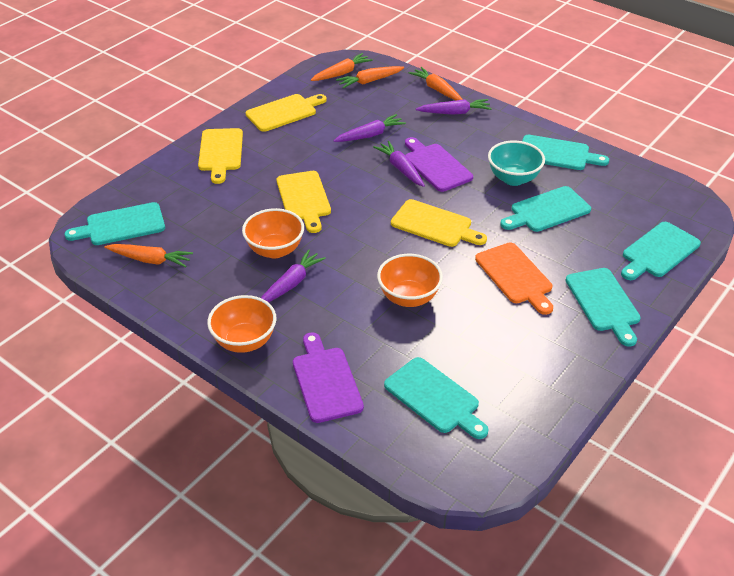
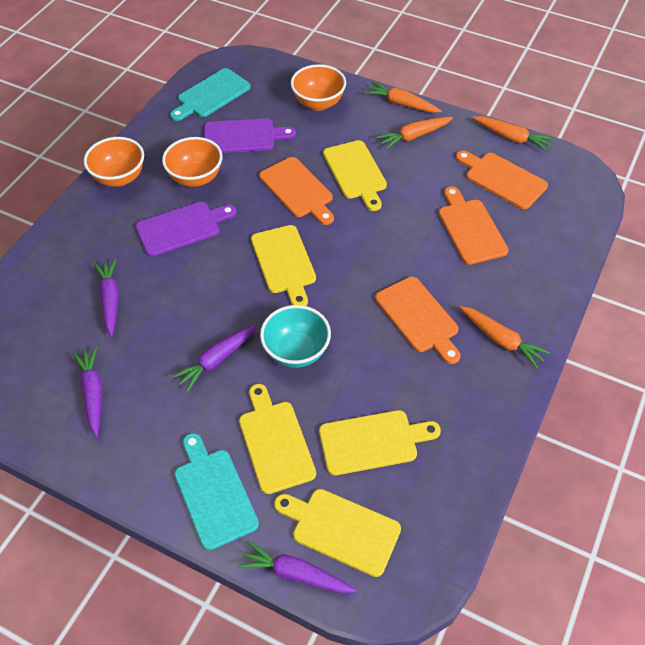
orange cutting board: 1 -> 4
turquoise cutting board: 6 -> 2
yellow cutting board: 4 -> 5

